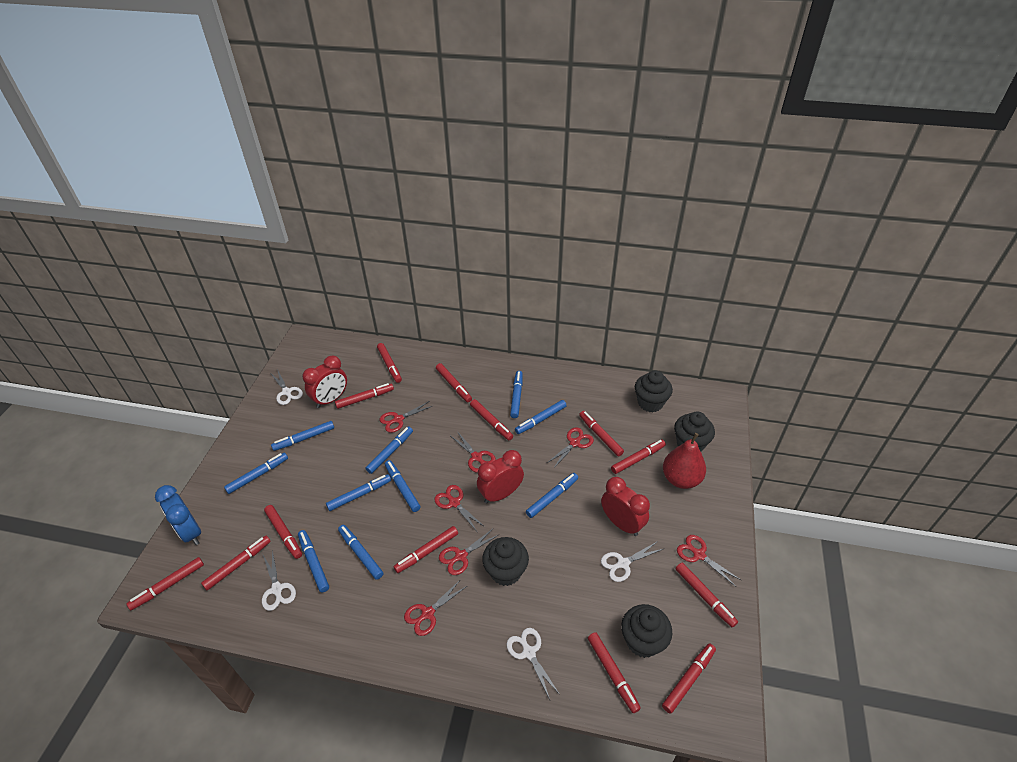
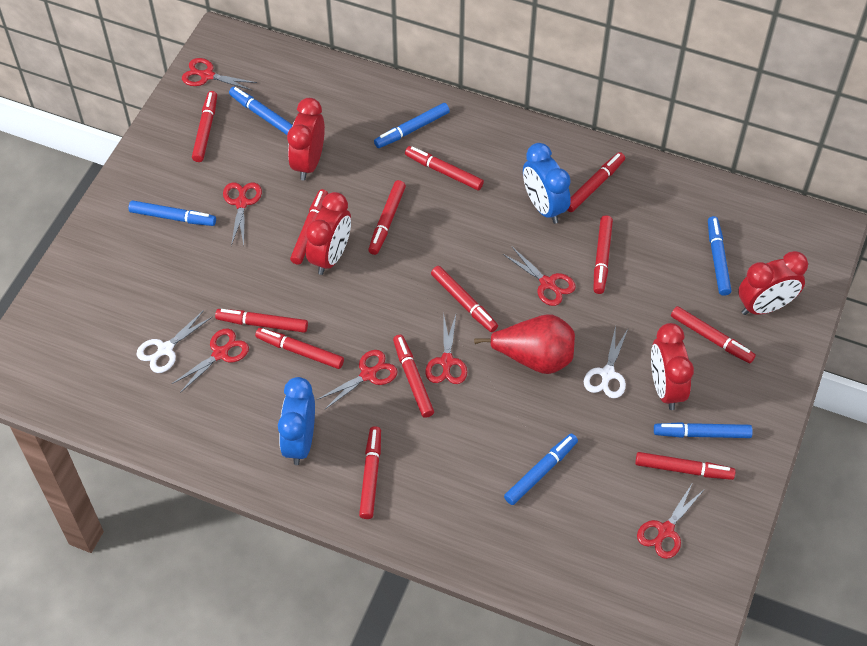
black cupcake: 4 -> 0
blue clock: 1 -> 2
blue marker: 10 -> 6
red clock: 3 -> 4
white scissors: 4 -> 2

